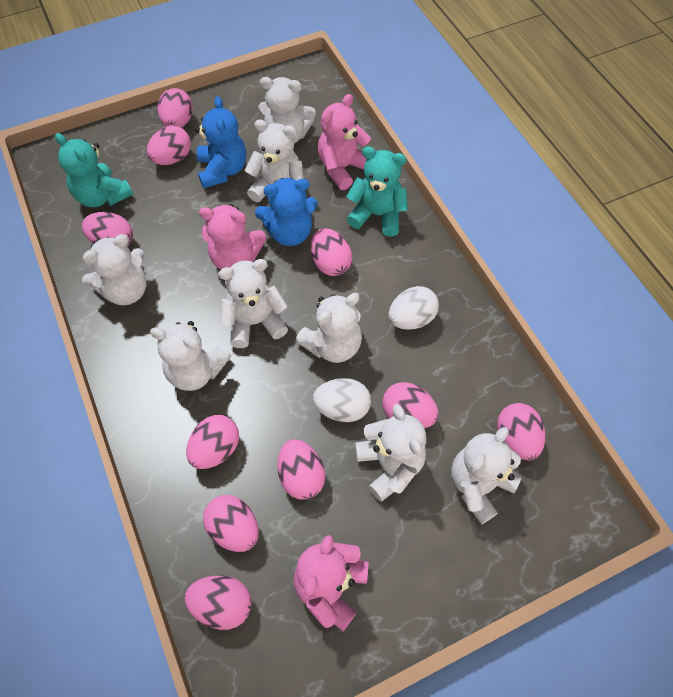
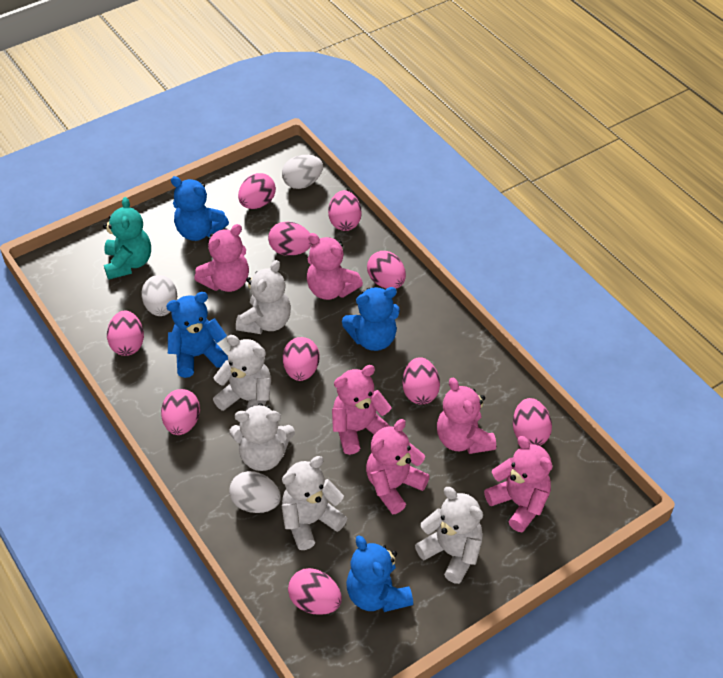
blue teddy bear: 2 -> 4
pink teddy bear: 3 -> 6
turquoise teddy bear: 2 -> 1
white egg: 2 -> 3
white teddy bear: 8 -> 5

